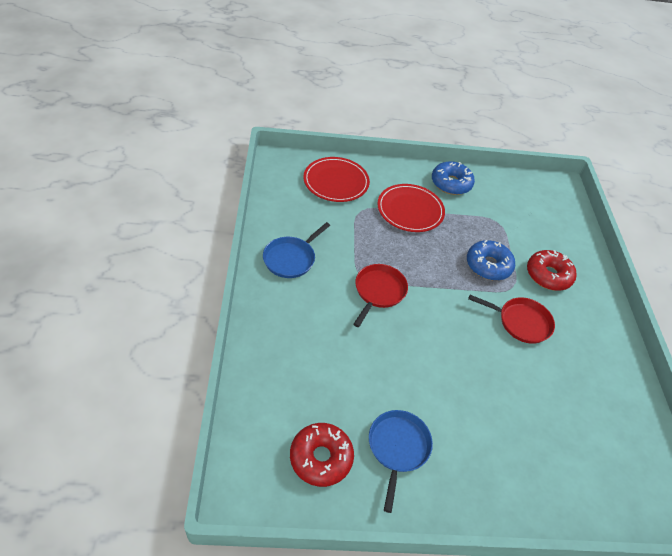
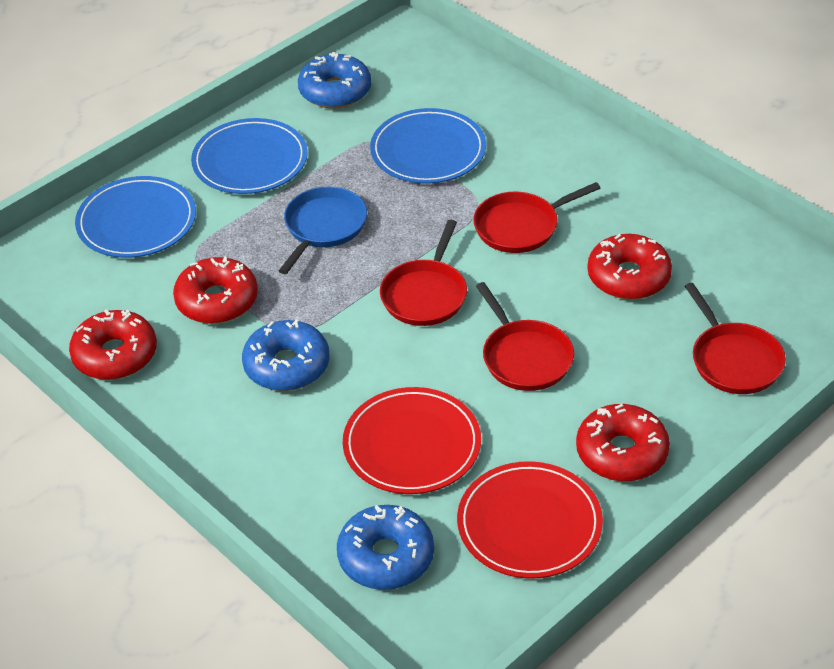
blue donut: 2 -> 3
blue pan: 2 -> 1
blue plate: 0 -> 3
red donut: 2 -> 4
red pan: 2 -> 4

